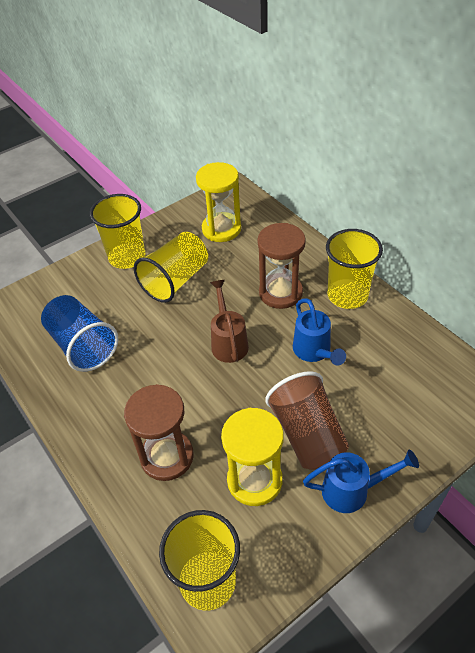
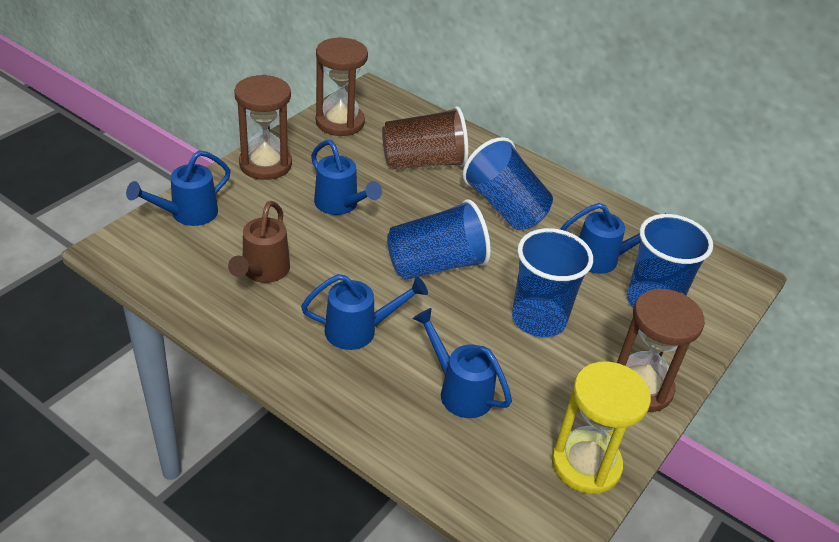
blue cup: 1 -> 4
blue watering can: 2 -> 5
brown hourglass: 2 -> 3
yellow cup: 4 -> 0
yellow hourglass: 2 -> 1

